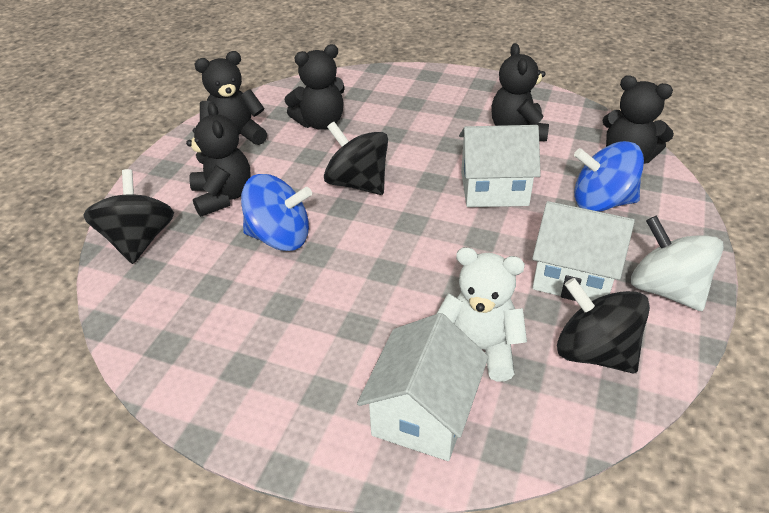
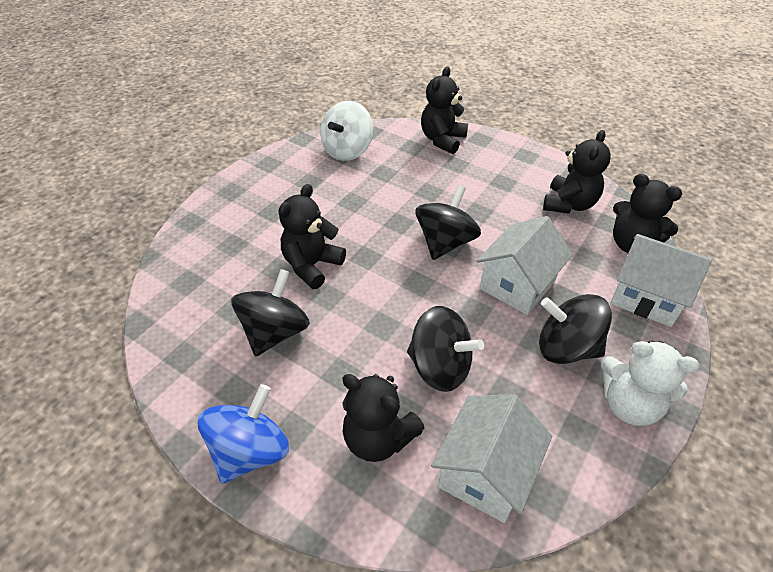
black spinning top: 3 -> 4
blue spinning top: 2 -> 1

